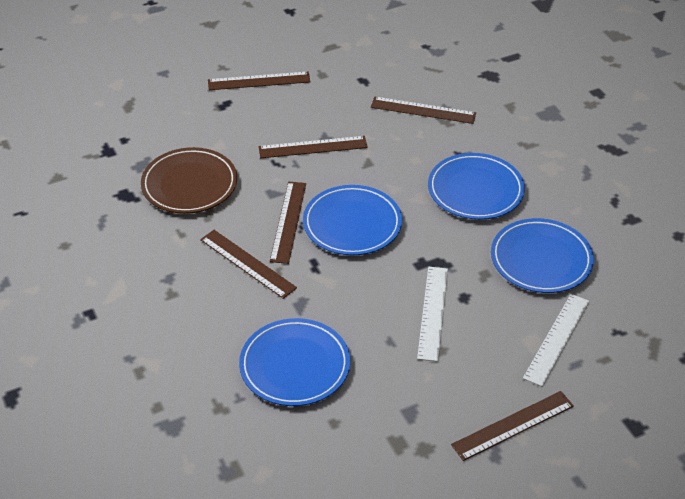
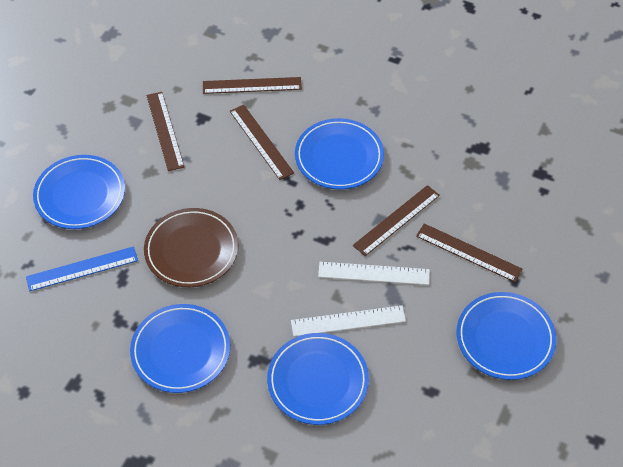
blue plate: 4 -> 5
blue ruler: 0 -> 1
brown ruler: 6 -> 5

